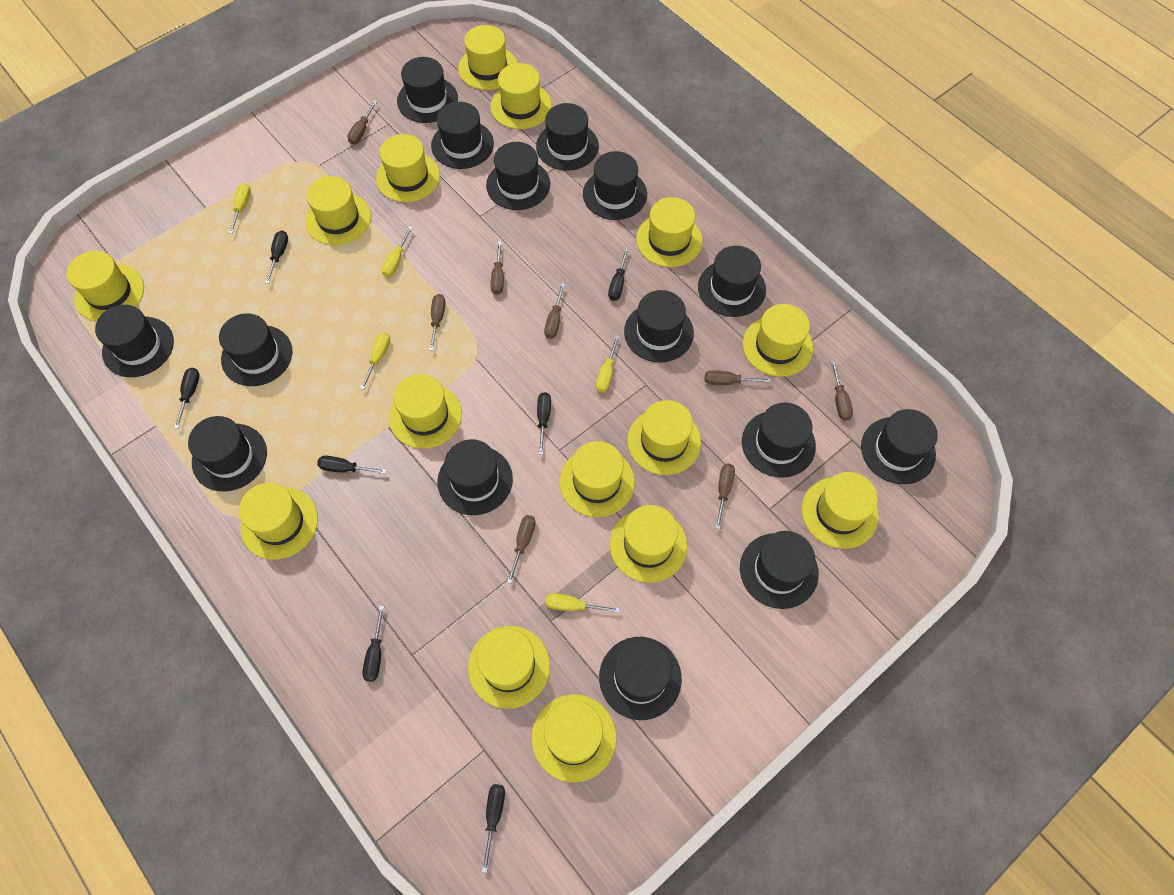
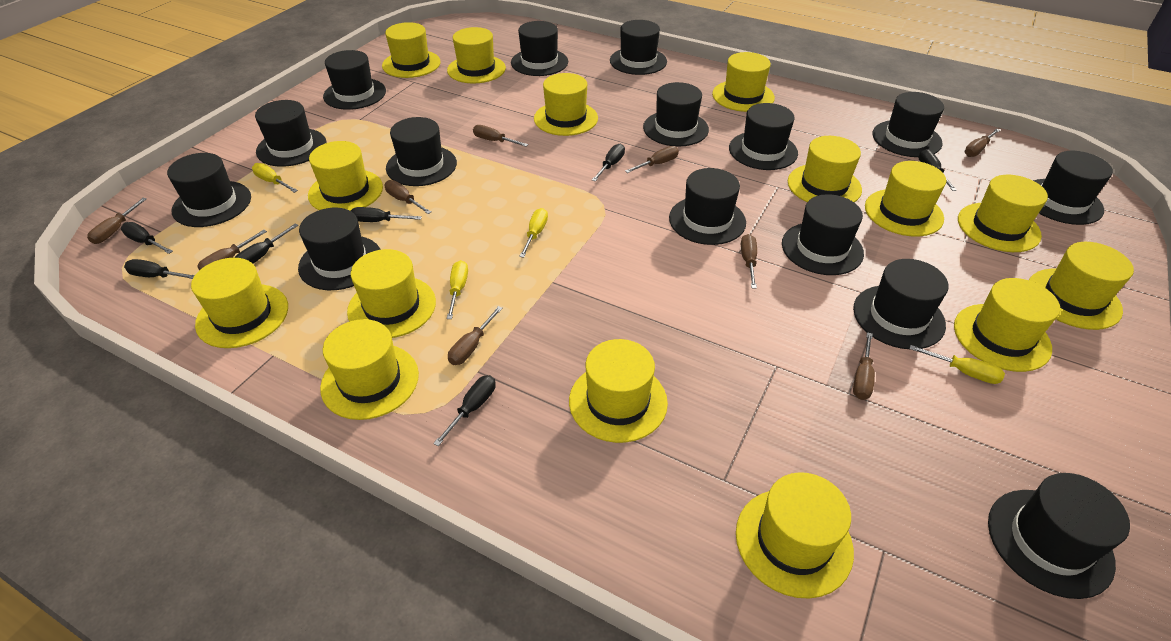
brown screwdriver: 8 -> 9
yellow screwdriver: 5 -> 4

